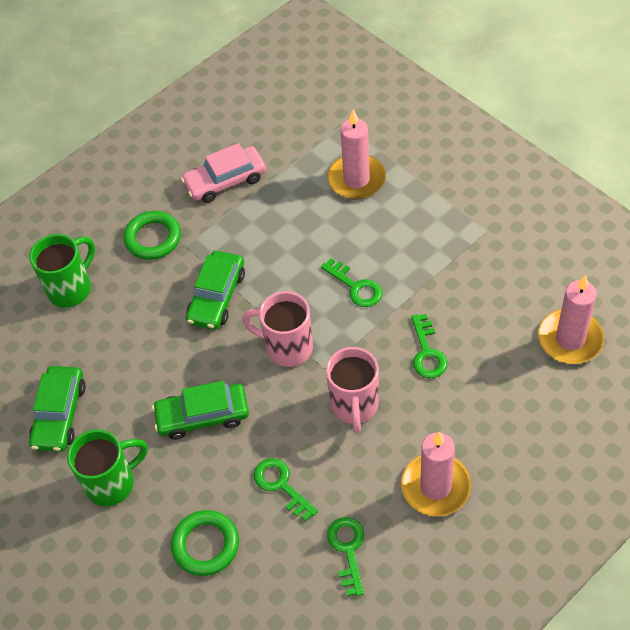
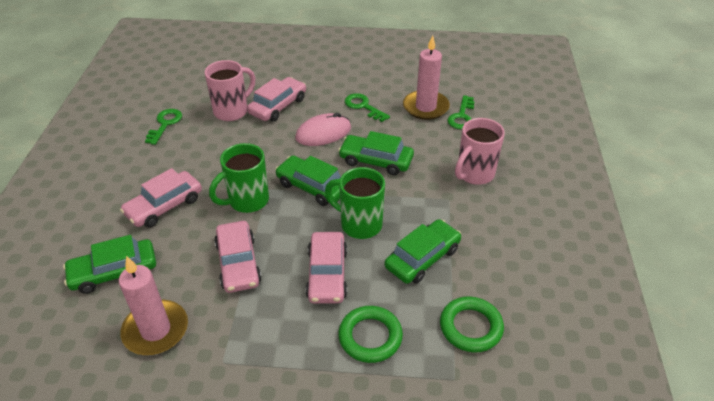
green car: 3 -> 4
green key: 4 -> 3
pink candle: 3 -> 2
pink car: 1 -> 4
pink mouse: 0 -> 1

